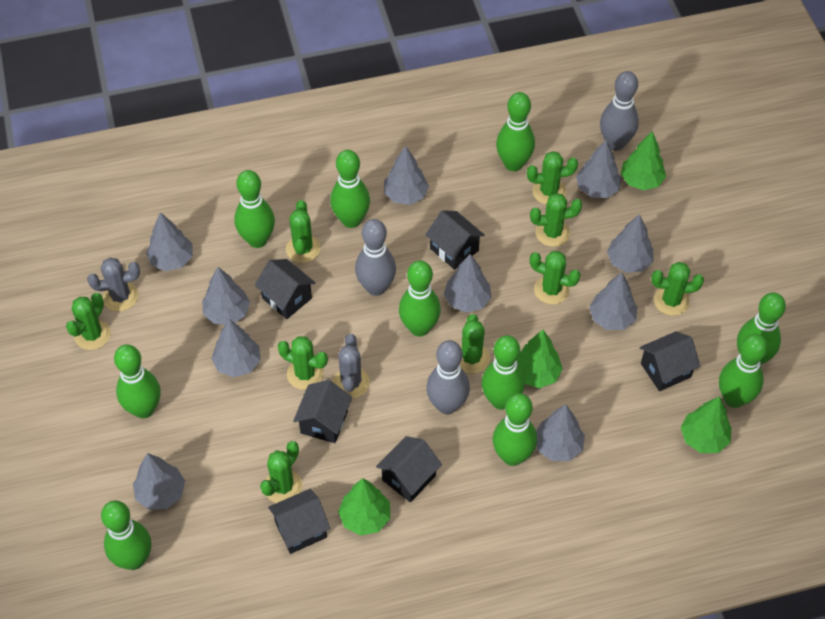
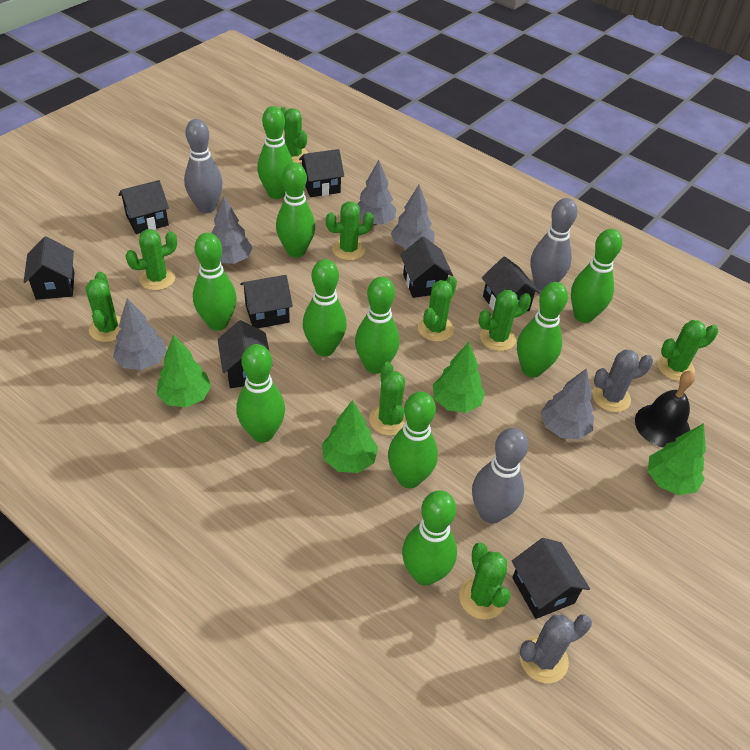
black bell: 0 -> 1
black house: 6 -> 8
grey tree: 10 -> 5

